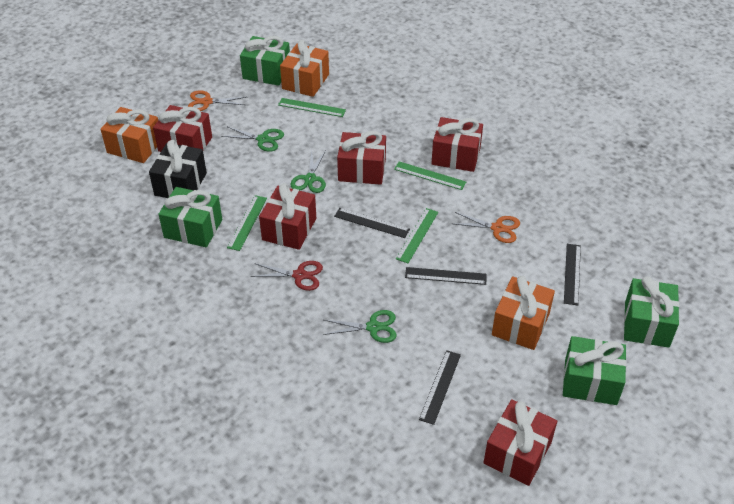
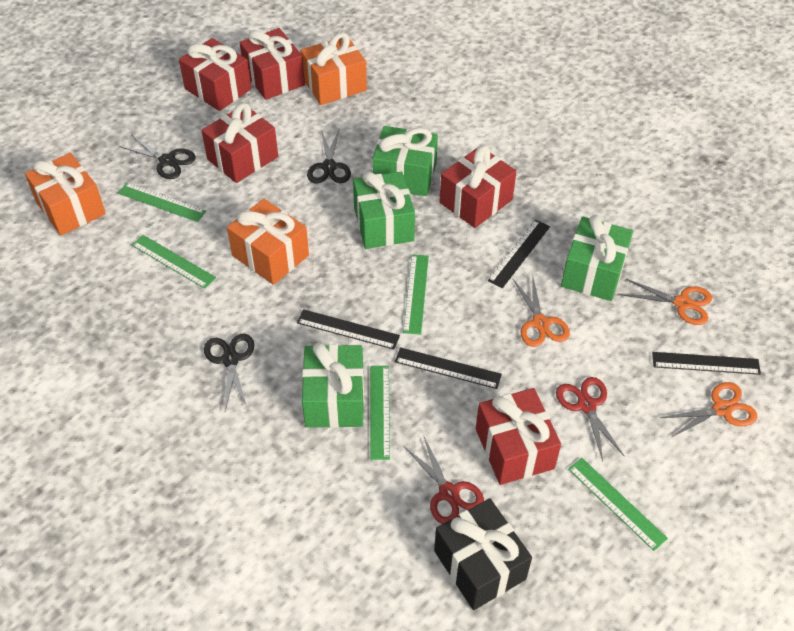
black scissors: 0 -> 3
green ruler: 4 -> 5
green scissors: 3 -> 0
orange scissors: 2 -> 3
red scissors: 1 -> 2

